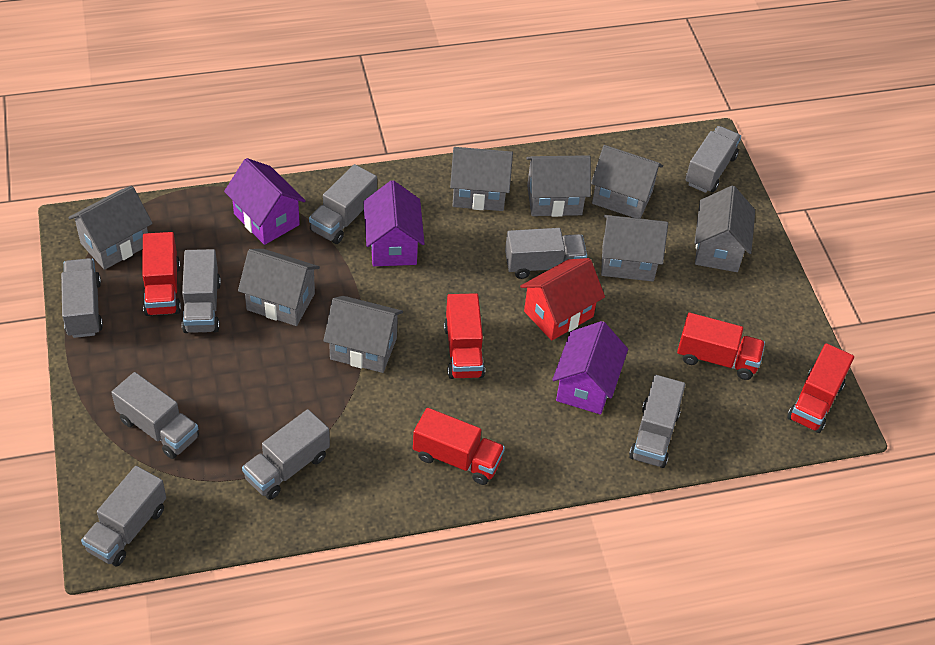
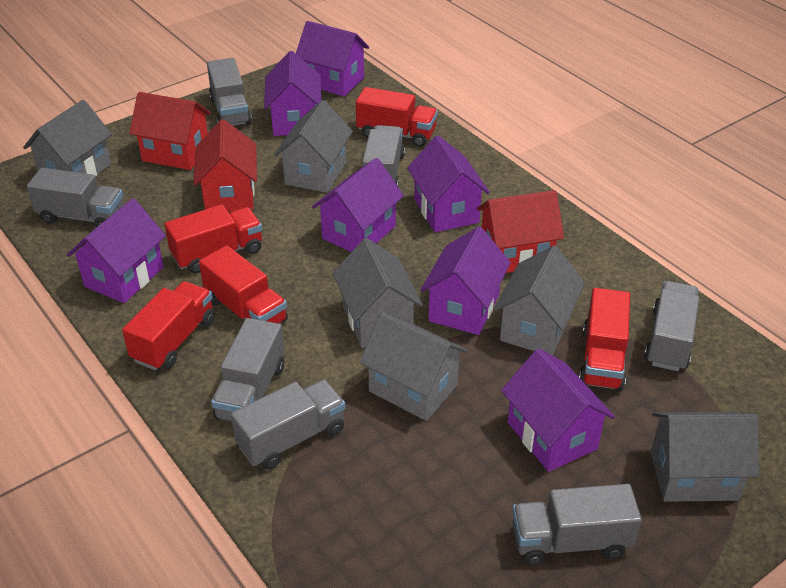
grey house: 8 -> 6
grey truck: 9 -> 7
purple house: 3 -> 7
red house: 1 -> 3

